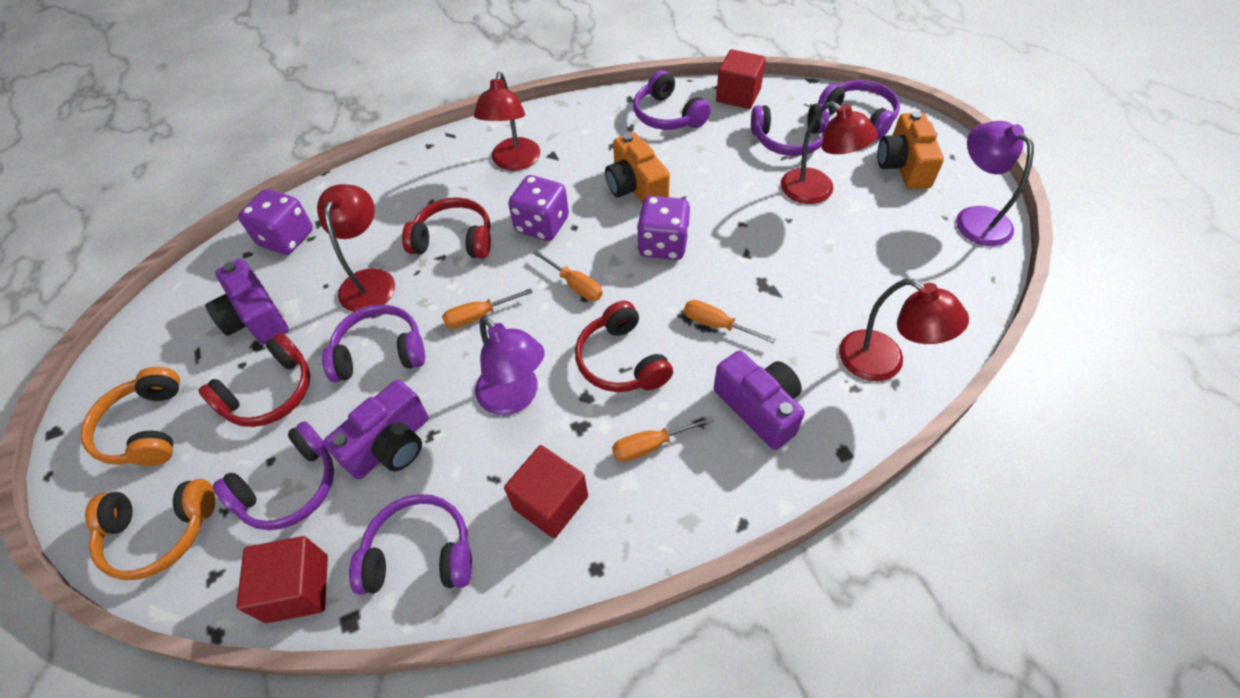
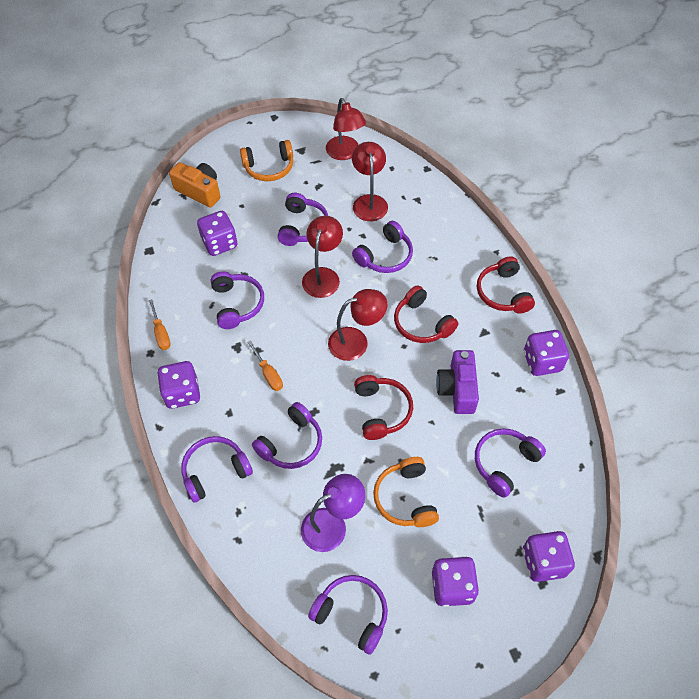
orange camera: 2 -> 1
orange screwdriver: 4 -> 2
purple camera: 3 -> 1
purple dice: 3 -> 5
purple headphones: 6 -> 7
purple lamp: 2 -> 1
red cube: 3 -> 0

